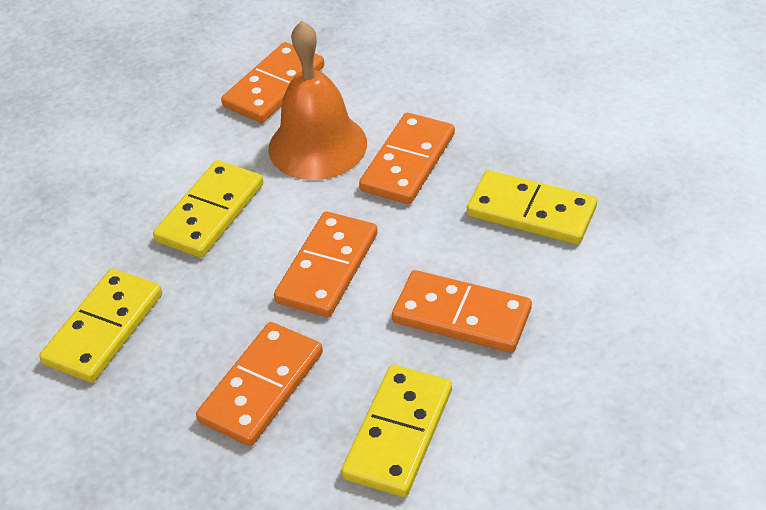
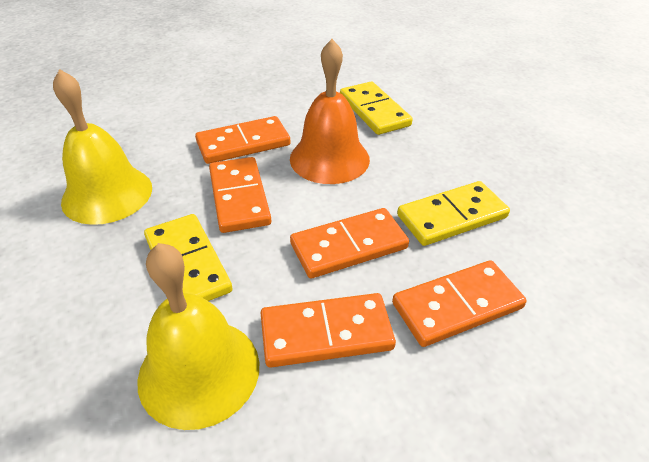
yellow bell: 0 -> 2
yellow domino: 4 -> 3

